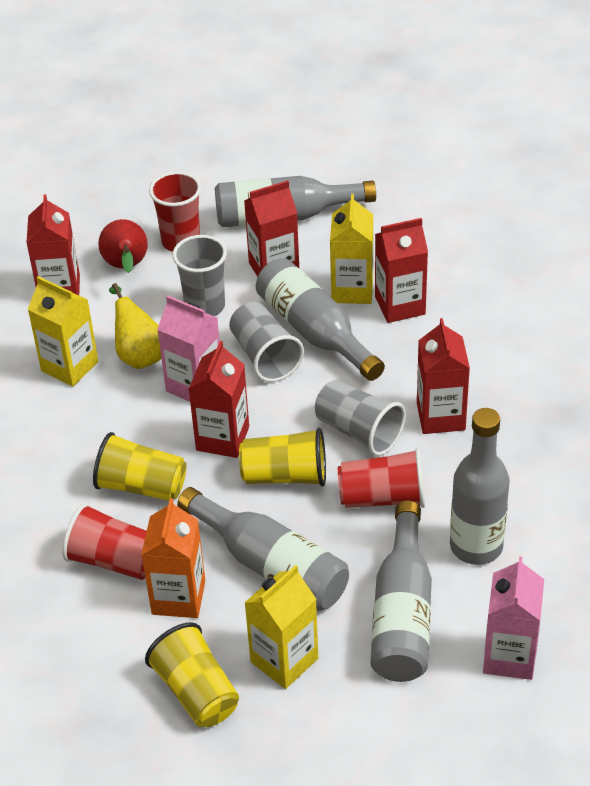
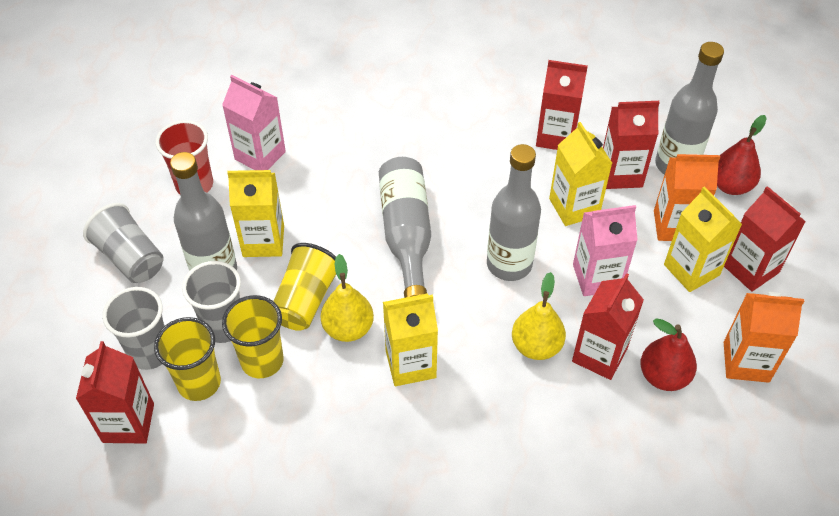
grey bottle: 5 -> 4
orange carton: 1 -> 2
red cup: 3 -> 1
red pear: 1 -> 2
yellow carton: 3 -> 4
yellow pear: 1 -> 2

